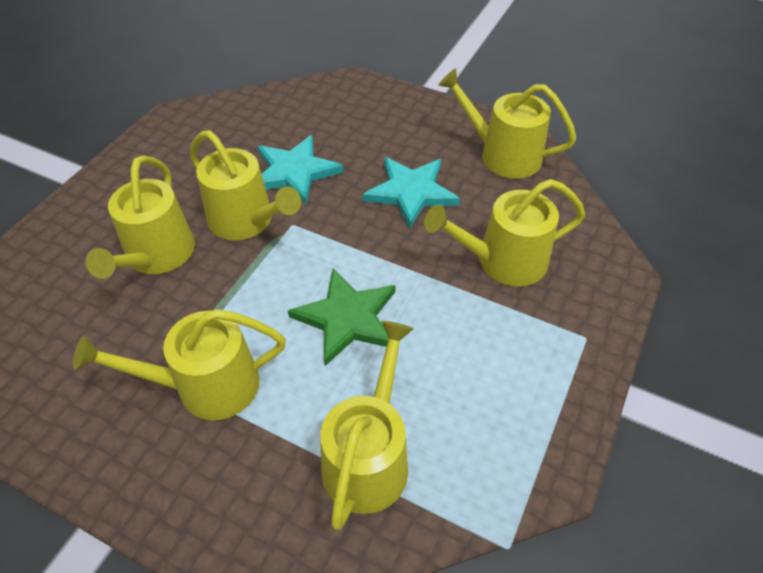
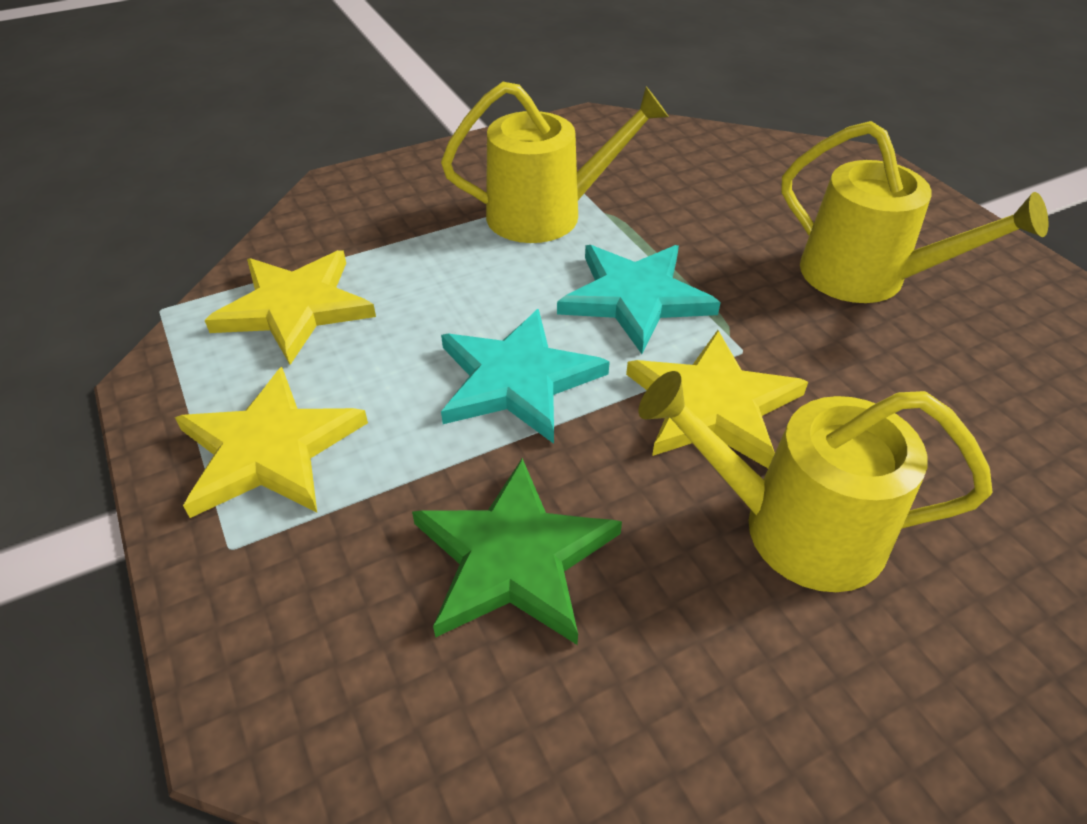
yellow star: 0 -> 3
yellow watering can: 6 -> 3

